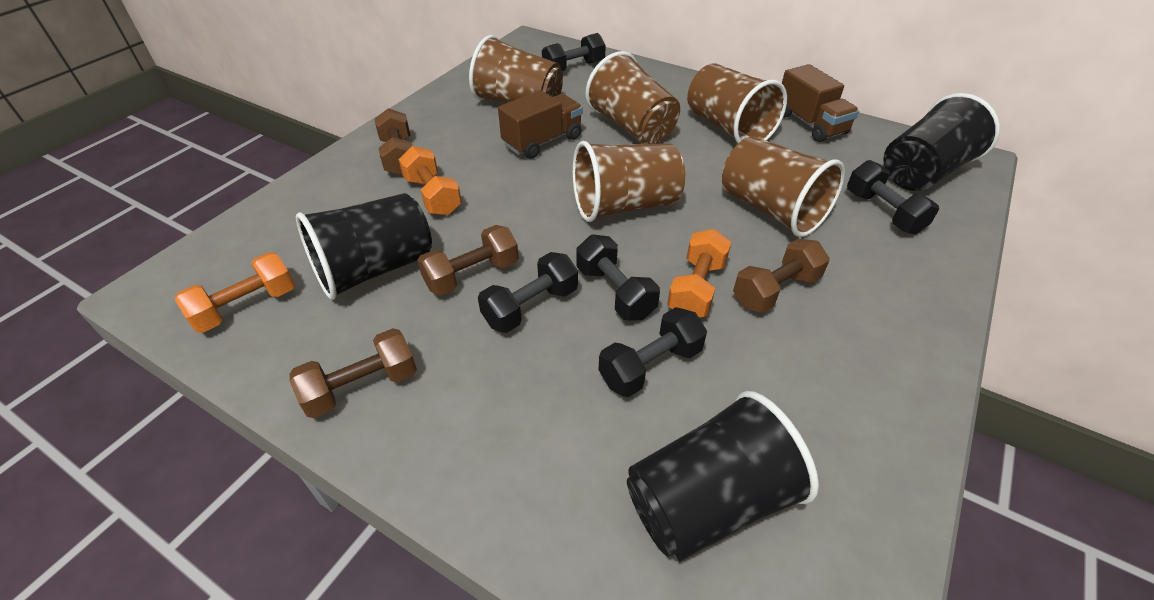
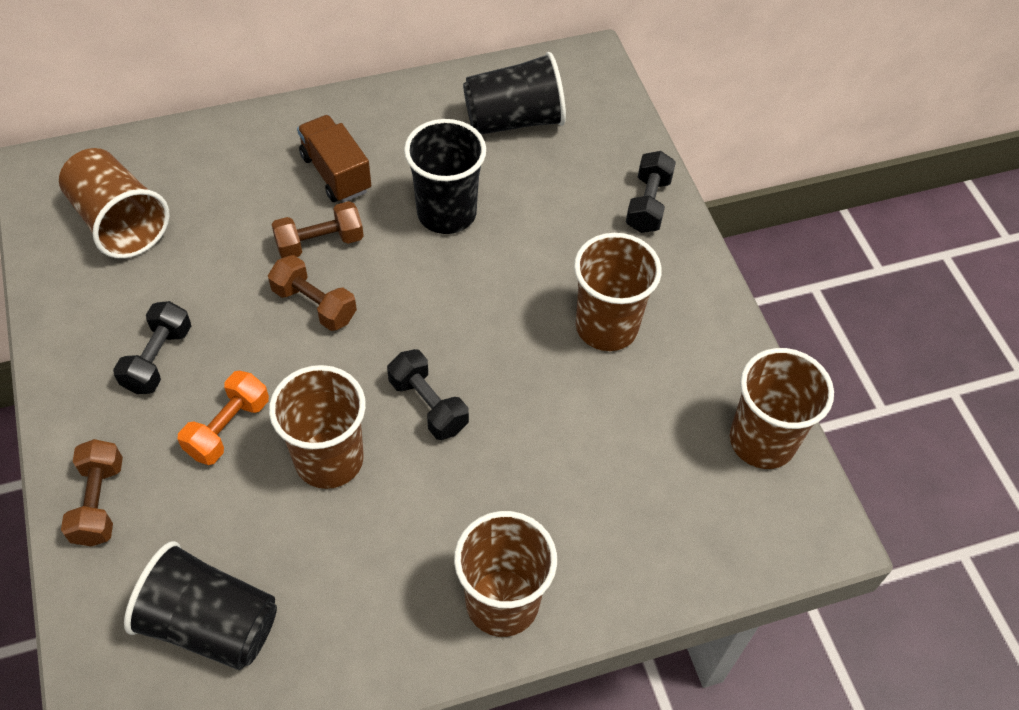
black dumbbell: 5 -> 3
brown dumbbell: 4 -> 3
brown truck: 2 -> 1
orange dumbbell: 3 -> 1

